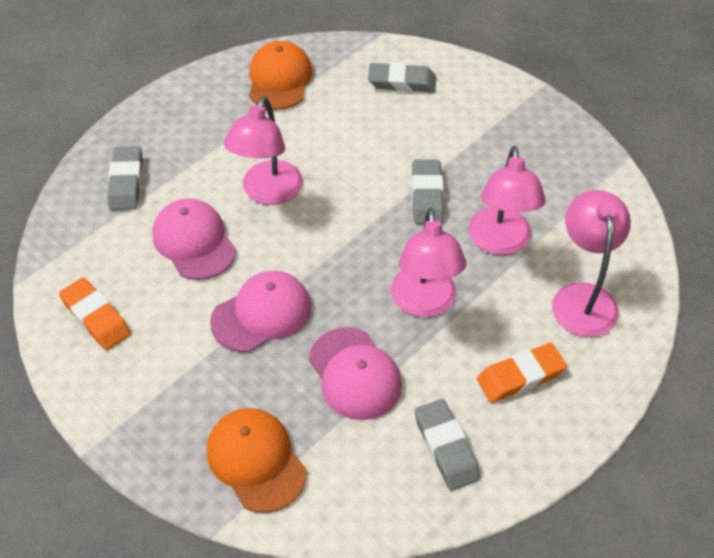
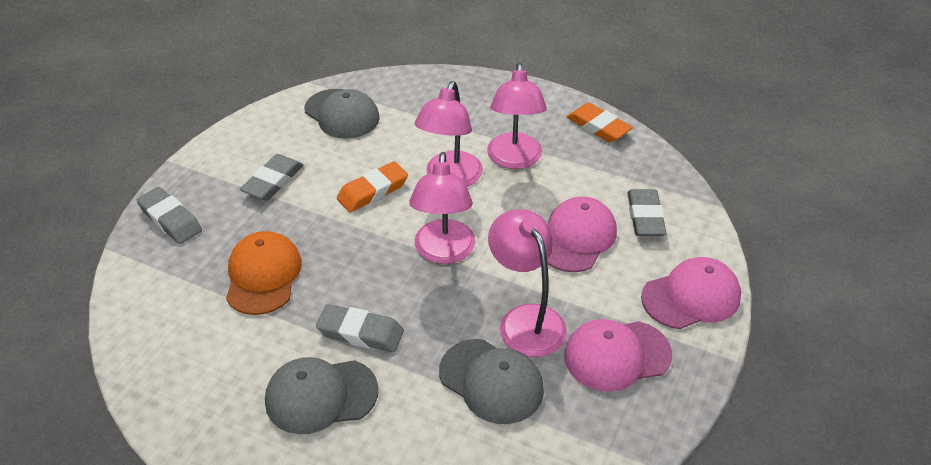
grey cap: 0 -> 3
orange cap: 2 -> 1

